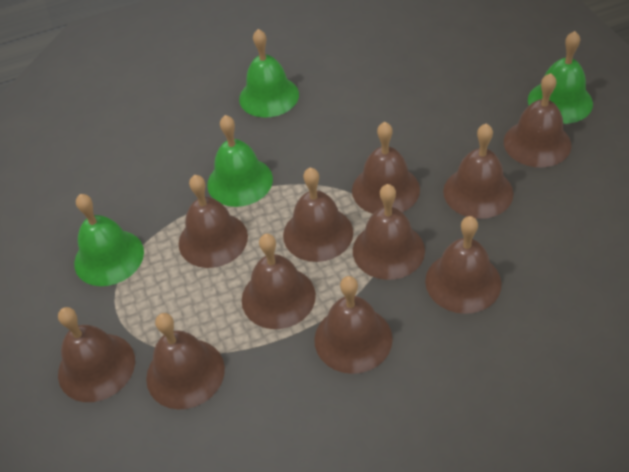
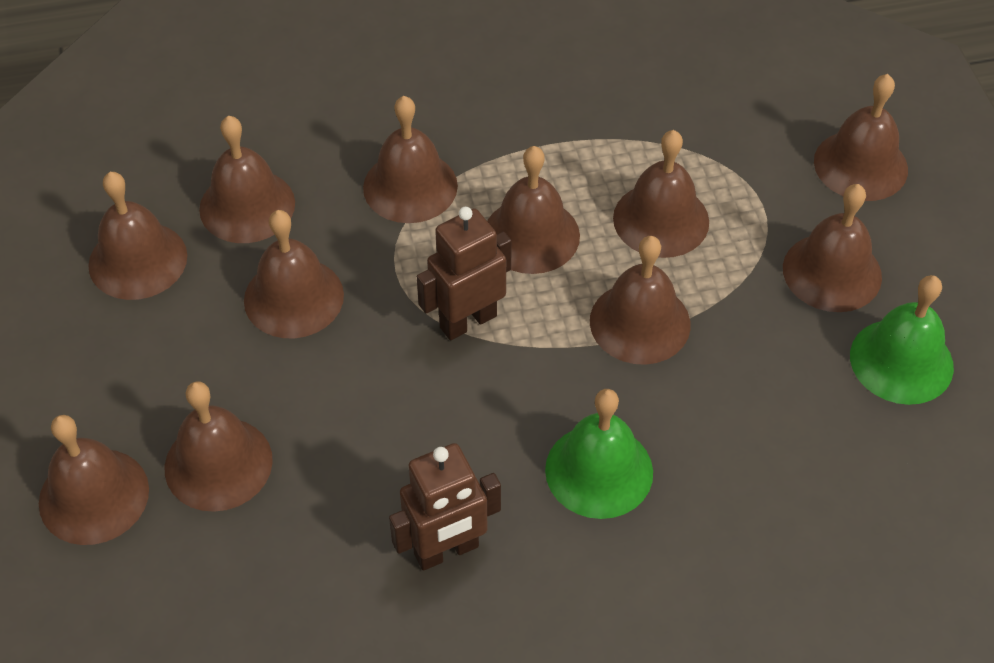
brown robot: 0 -> 2
green bell: 4 -> 2

